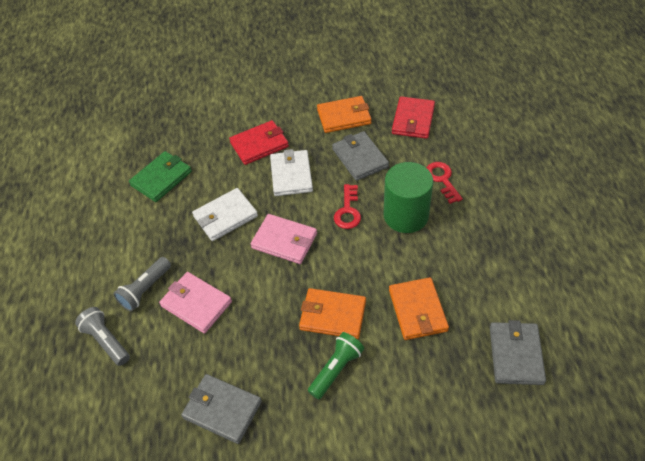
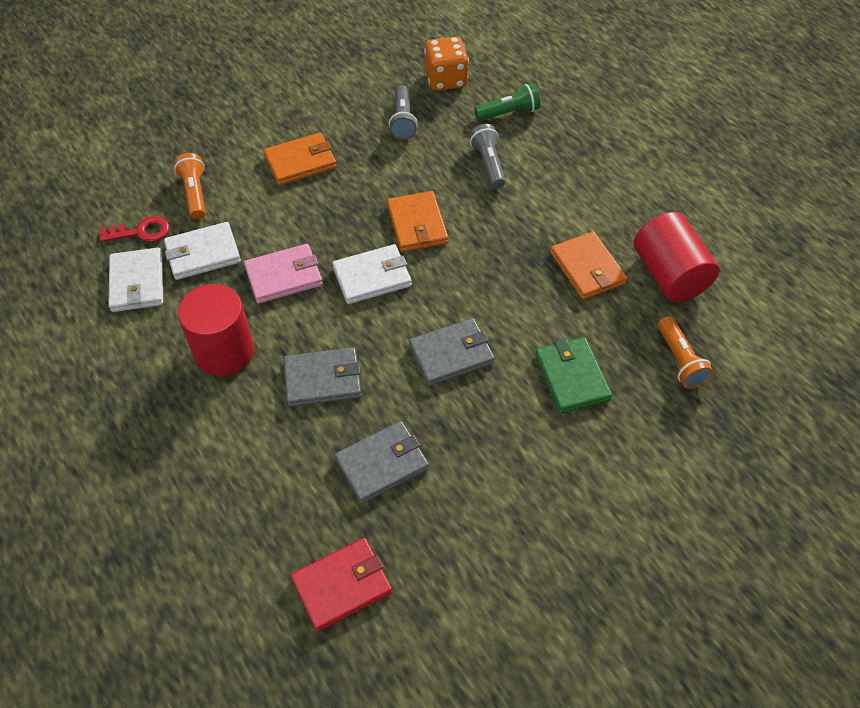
green cylinder: 1 -> 0
orange dice: 0 -> 1
orange flashlight: 0 -> 2
pink wallet: 2 -> 1
red cylinder: 0 -> 2
red key: 2 -> 1
red wallet: 2 -> 1
white wallet: 2 -> 3

